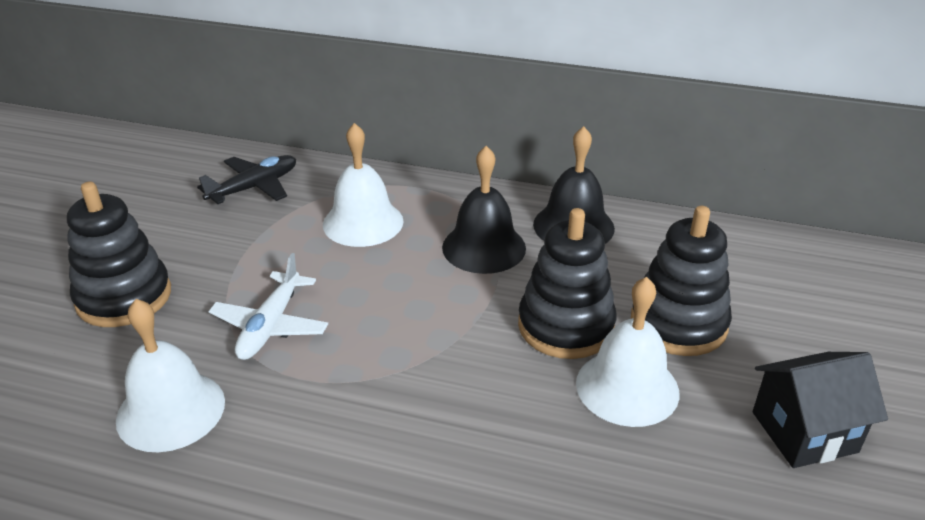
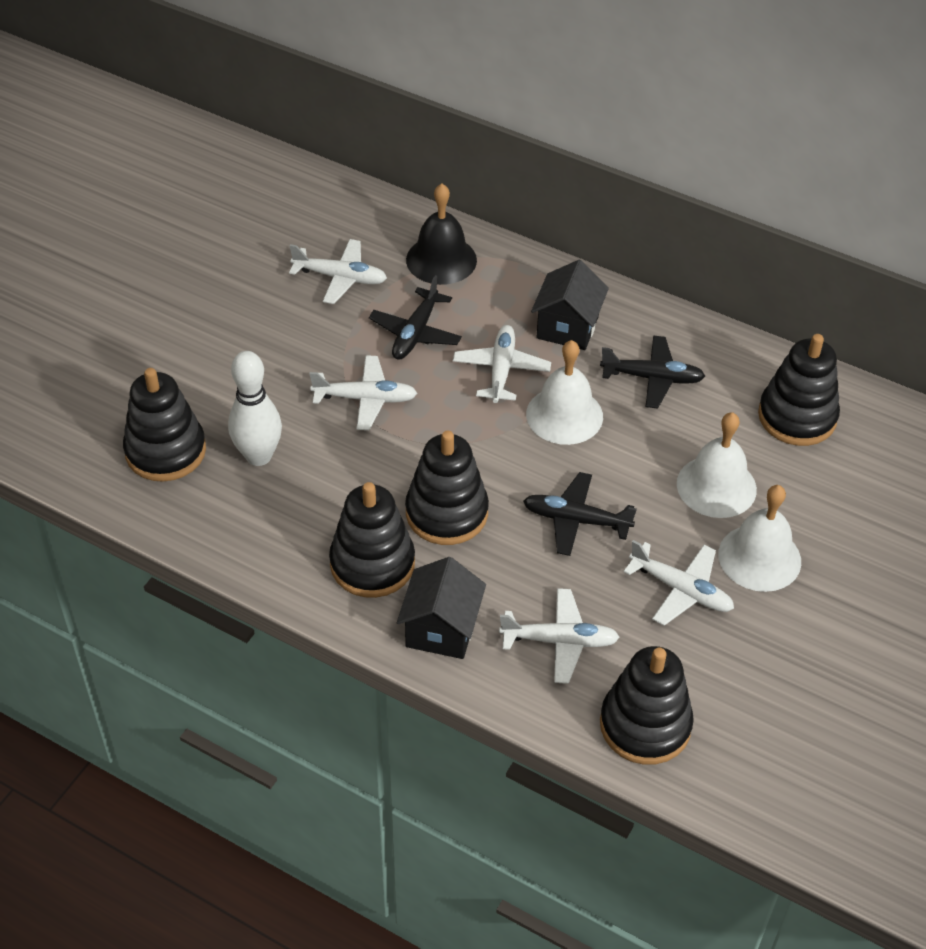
black bell: 2 -> 1
black house: 1 -> 2
black plane: 1 -> 3
black stacking toy: 3 -> 5
white bowling pin: 0 -> 1
white plane: 1 -> 5

